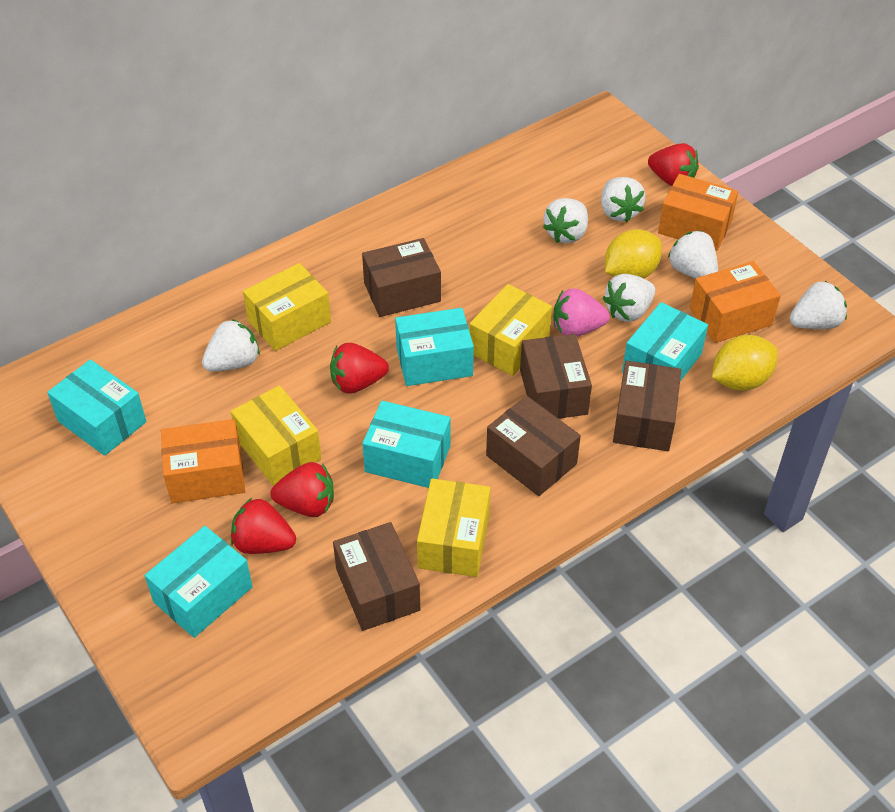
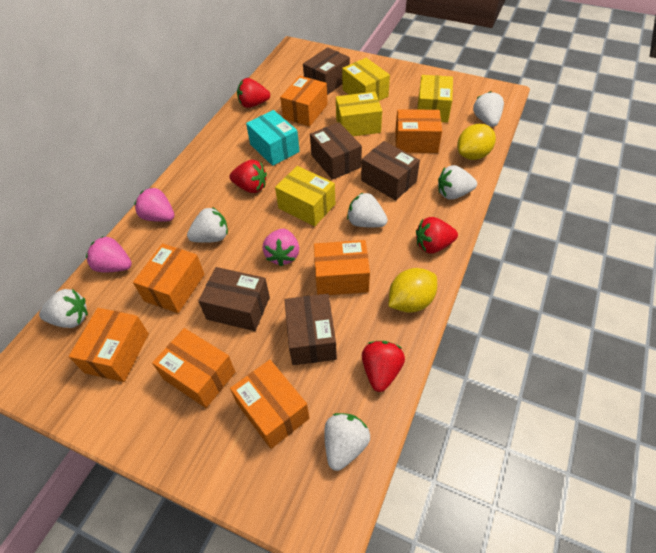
orange box: 3 -> 7
pink strawberry: 1 -> 3
turquoise box: 5 -> 1

